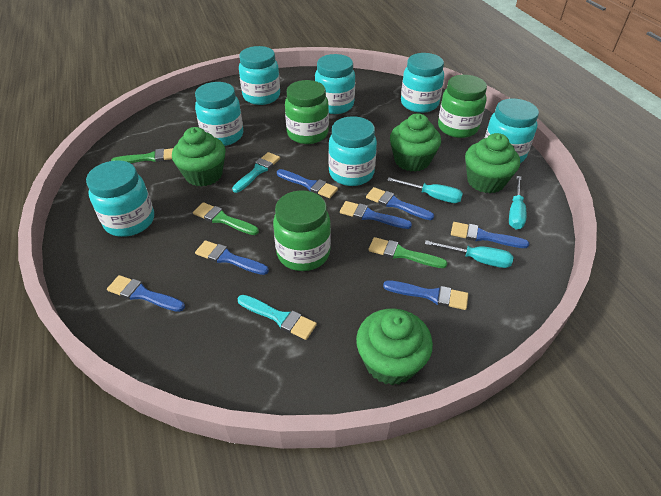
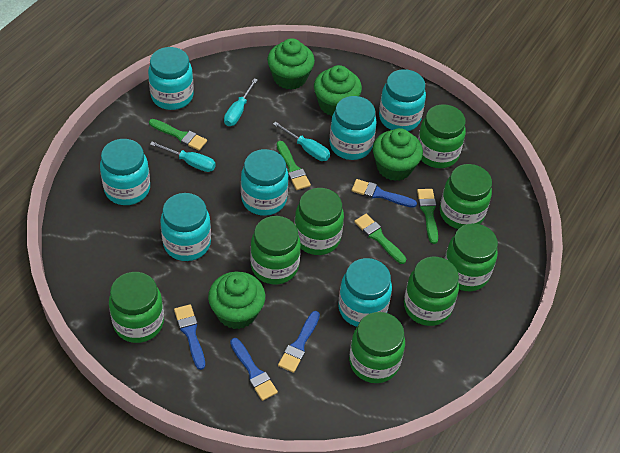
blue brush: 7 -> 4
green brush: 3 -> 4
green jar: 3 -> 8
turquoise brush: 2 -> 0

